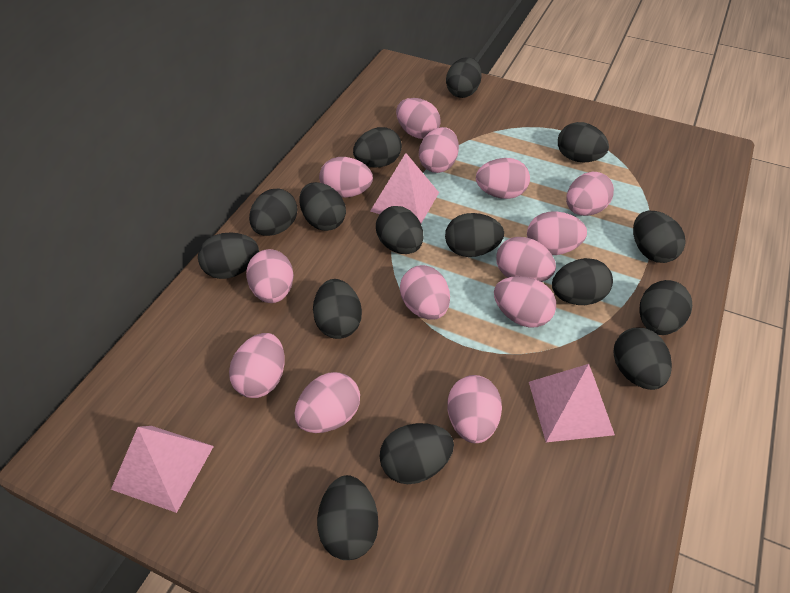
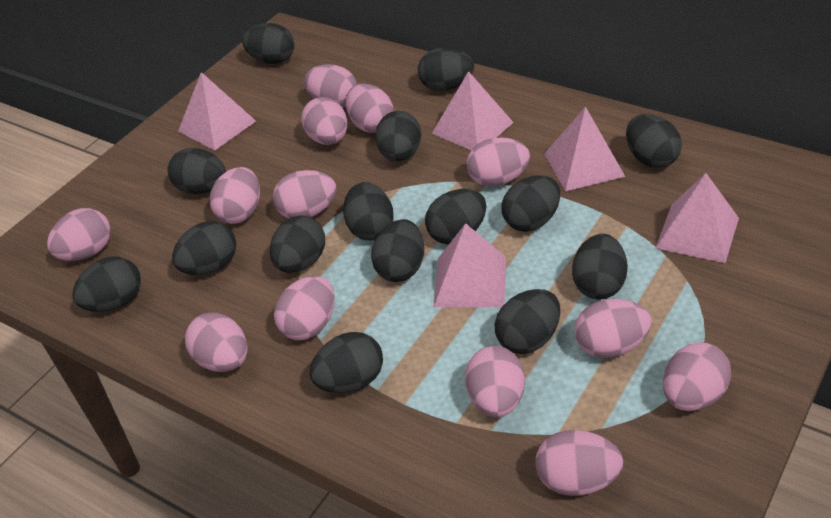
pink pyramid: 3 -> 5

